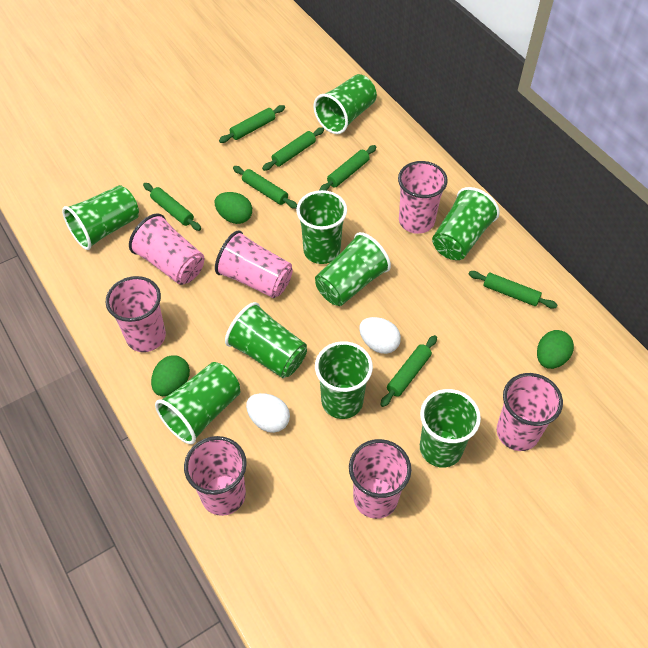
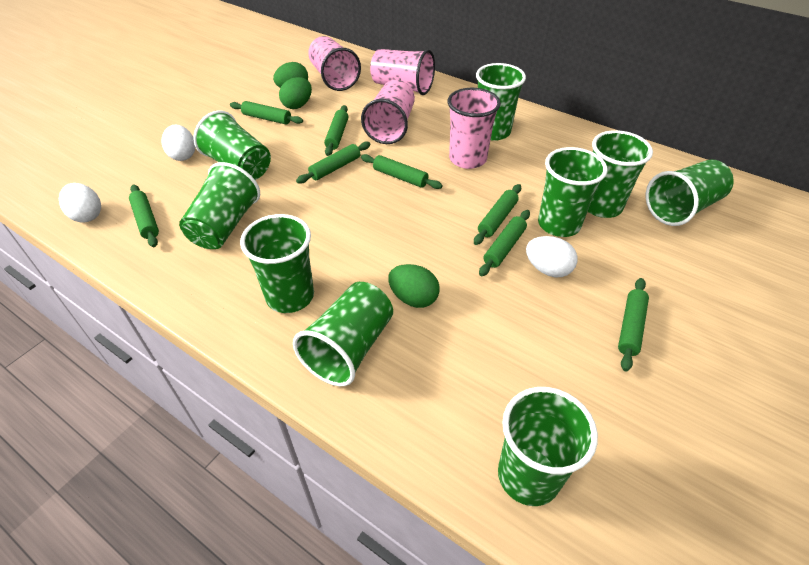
green rolling pin: 7 -> 8
pink cup: 7 -> 4
white egg: 2 -> 3

